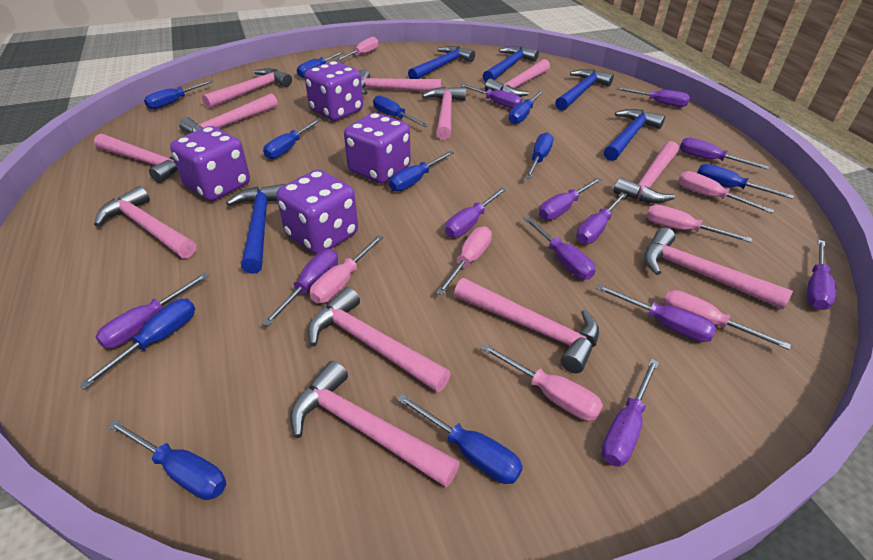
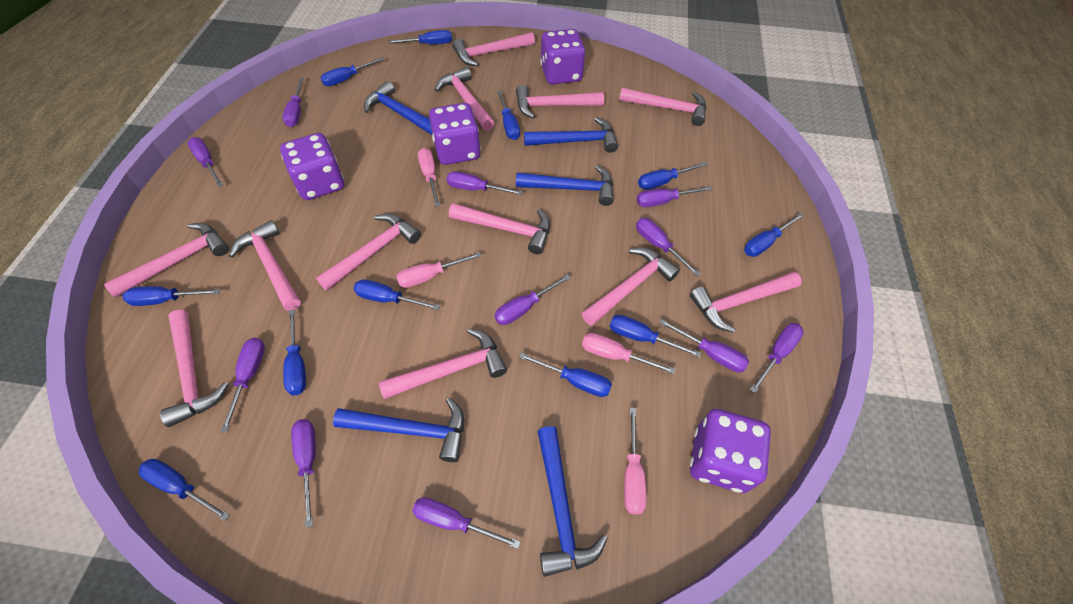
pink screwdriver: 7 -> 4
purple screwdriver: 12 -> 11

